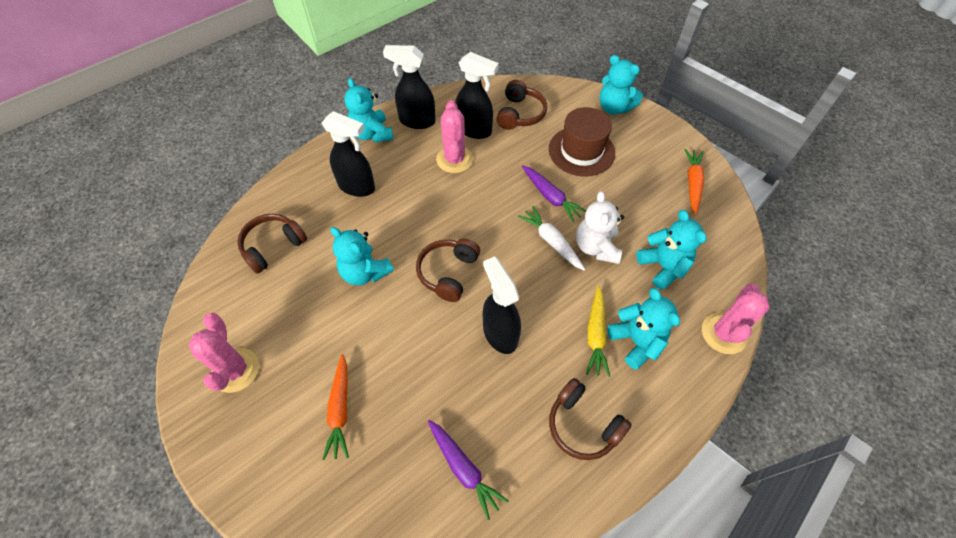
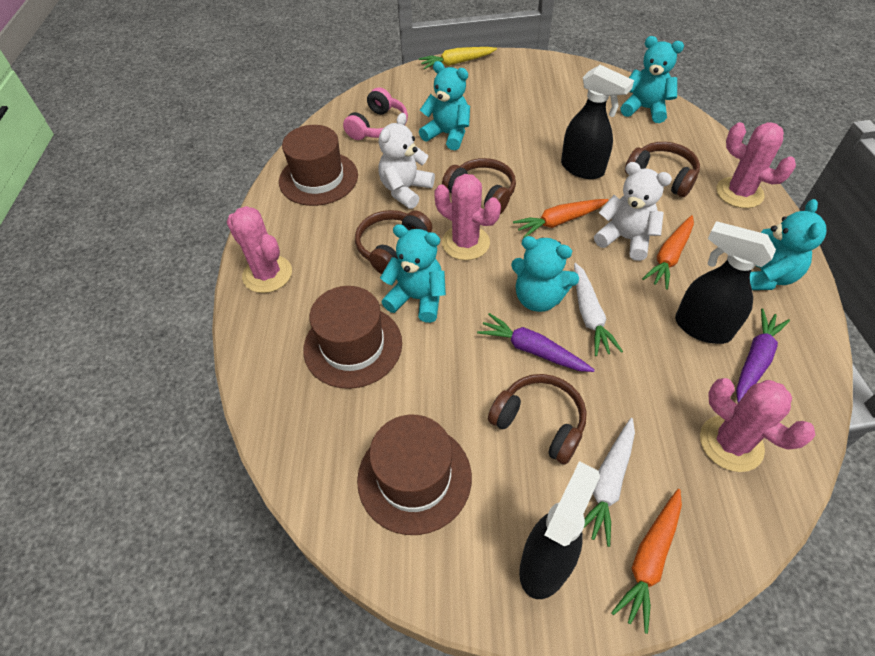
black spray bottle: 4 -> 3
brown hat: 1 -> 3
orange carrot: 2 -> 3
pink cactus: 3 -> 4
pink headphones: 0 -> 1
white carrot: 1 -> 2
white teddy bear: 1 -> 2

